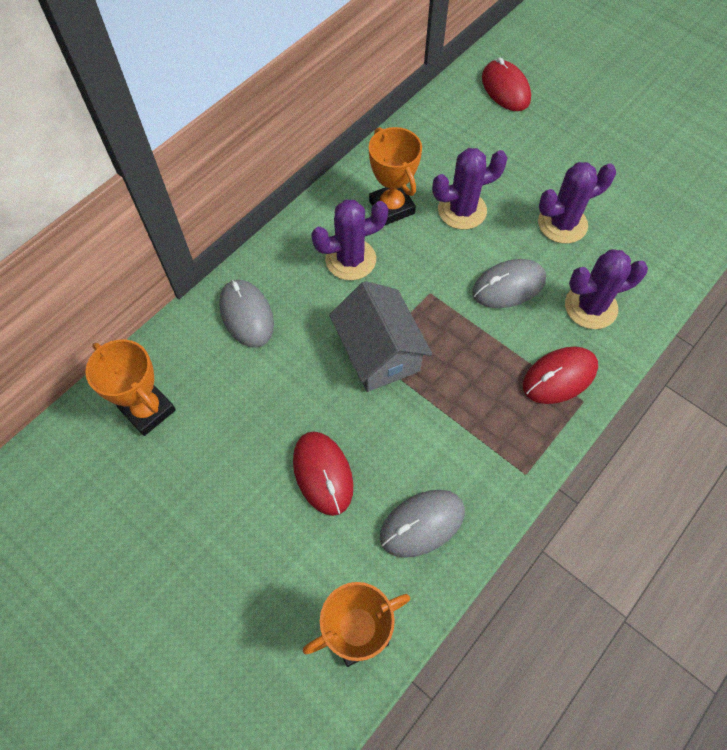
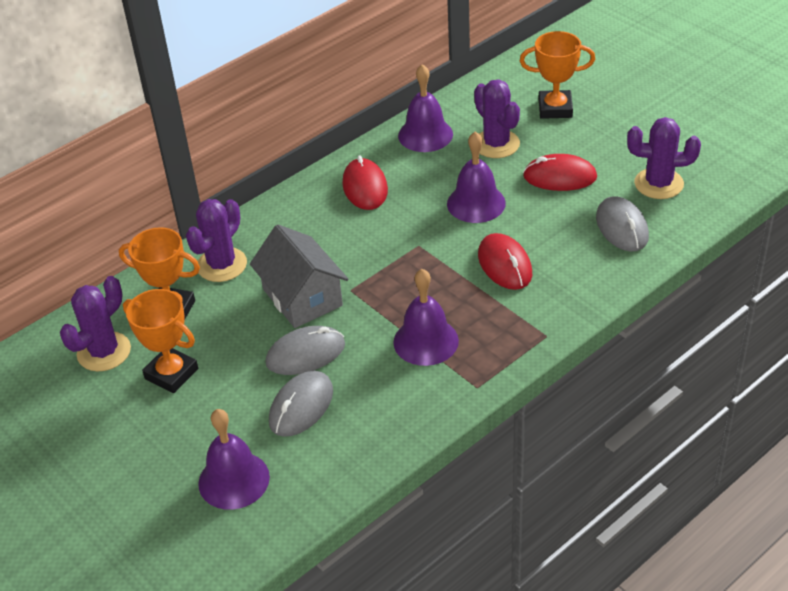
purple bell: 0 -> 4

